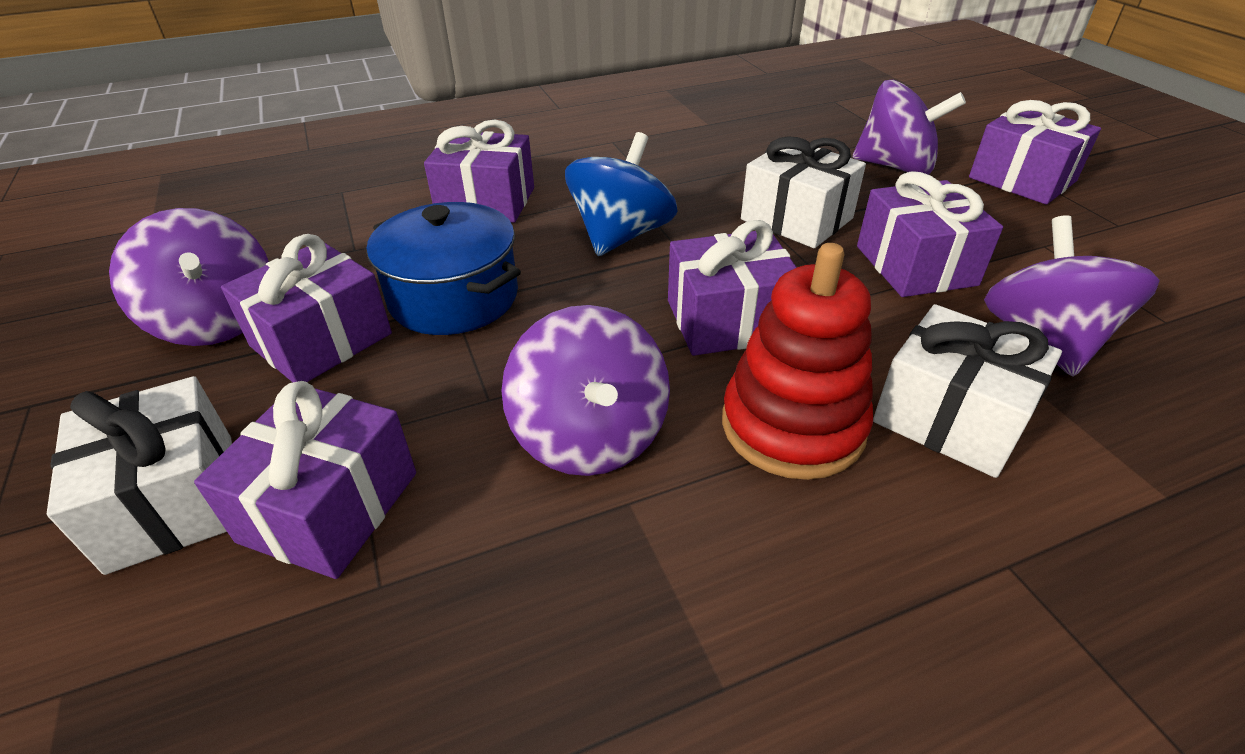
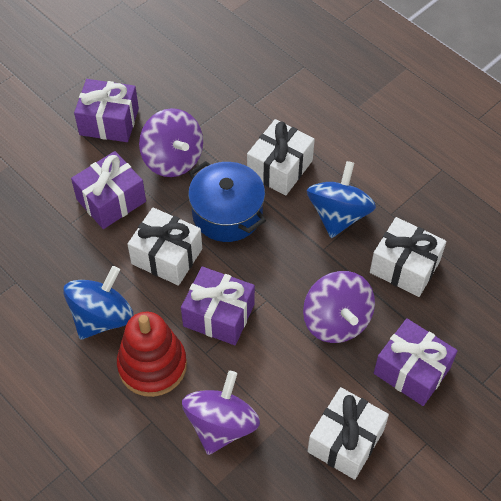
blue spinning top: 1 -> 2
purple gift: 6 -> 4
purple spinning top: 4 -> 3
white gift: 3 -> 4

